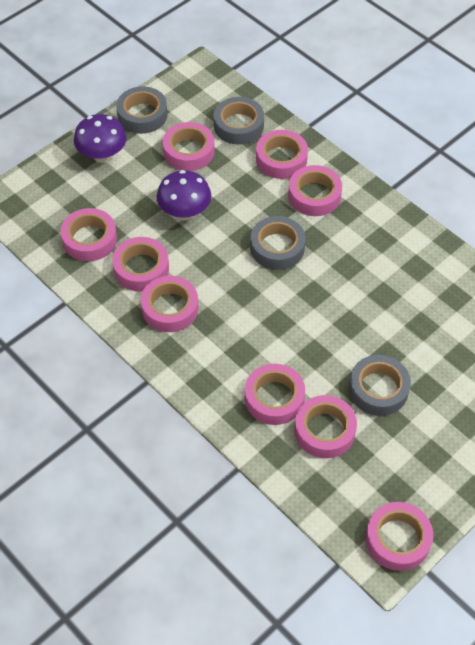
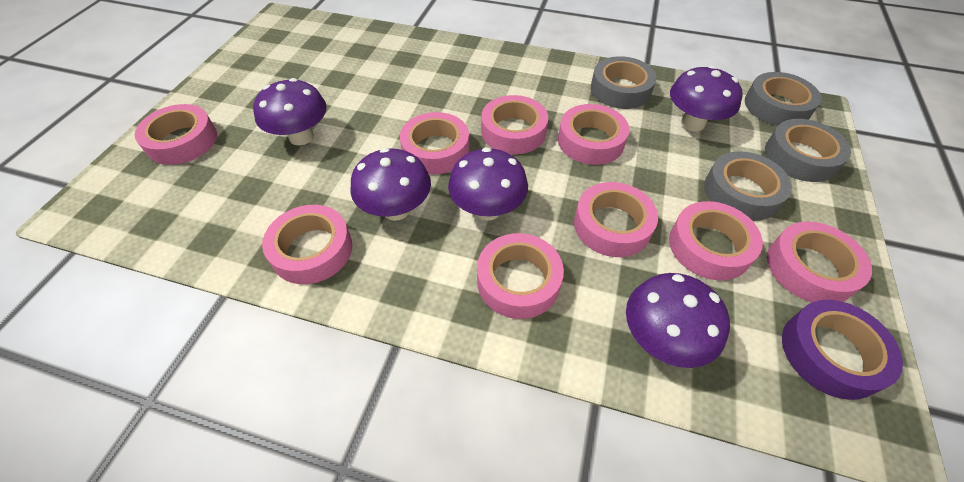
purple mushroom: 2 -> 5
purple tape: 0 -> 1

